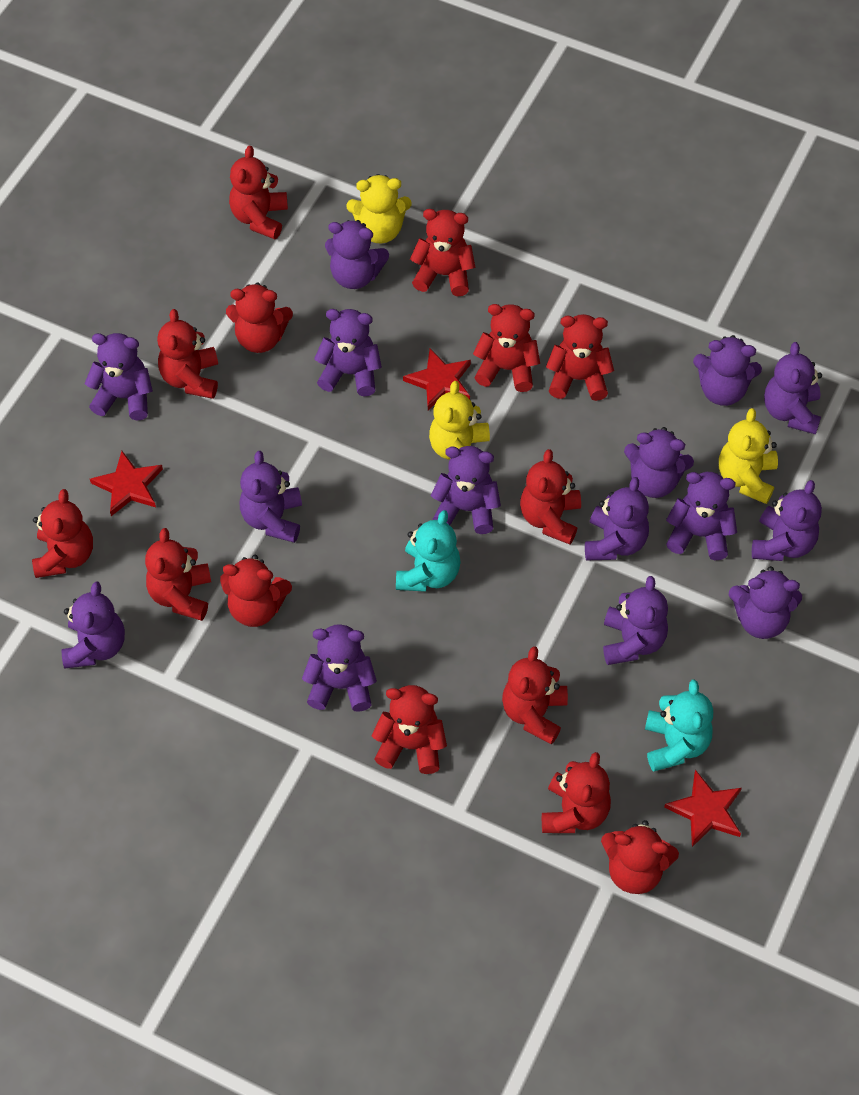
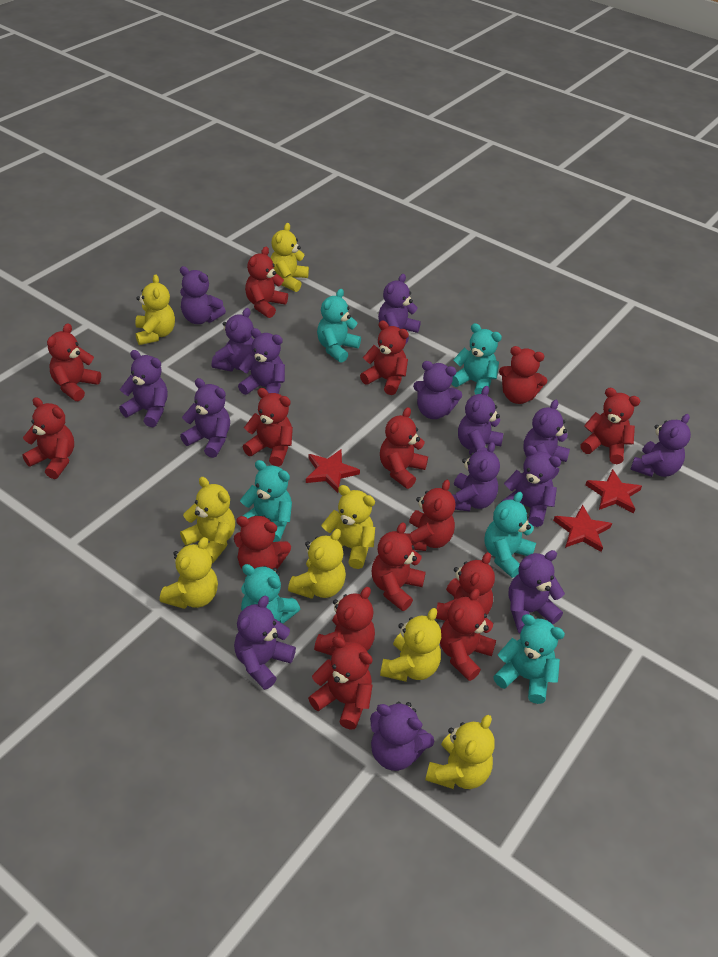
red teddy bear: 14 -> 15
turquoise teddy bear: 2 -> 6
yellow teddy bear: 3 -> 8

